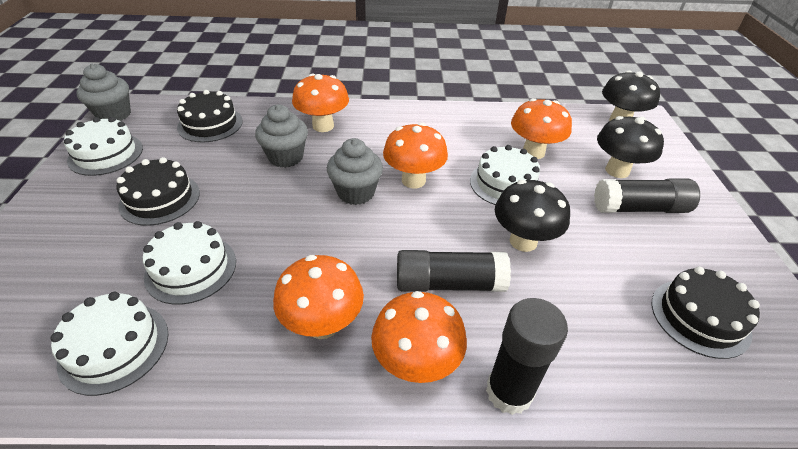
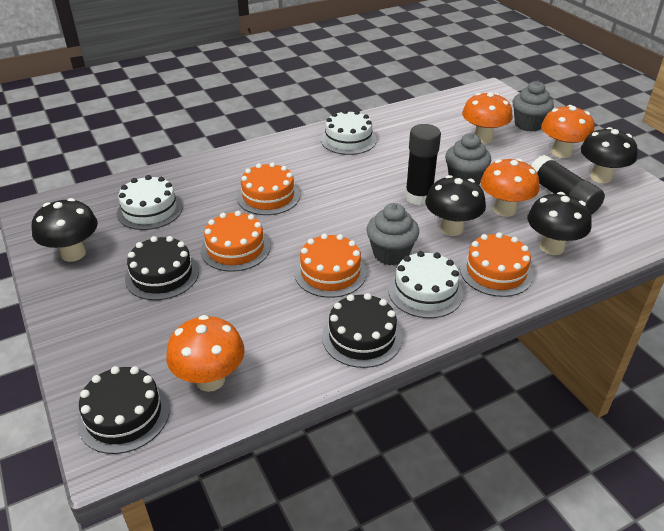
black glue stick: 3 -> 2
black mushroom: 3 -> 4
orange cake: 0 -> 4
orange mushroom: 5 -> 4
white cake: 4 -> 3

